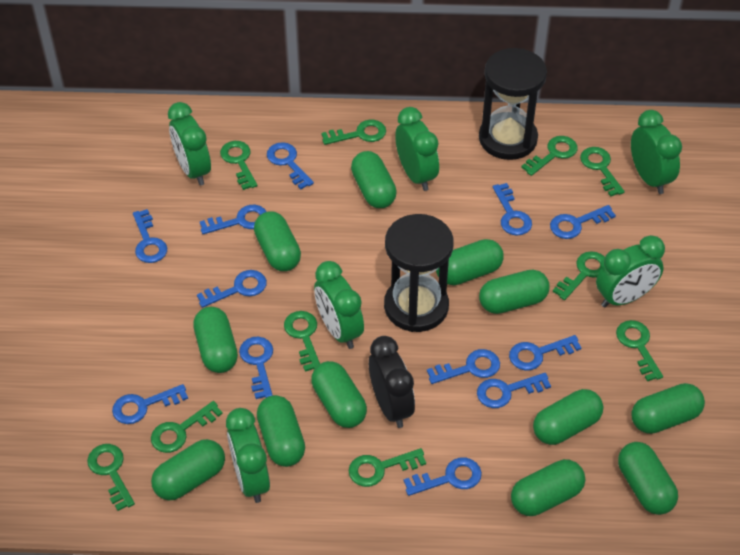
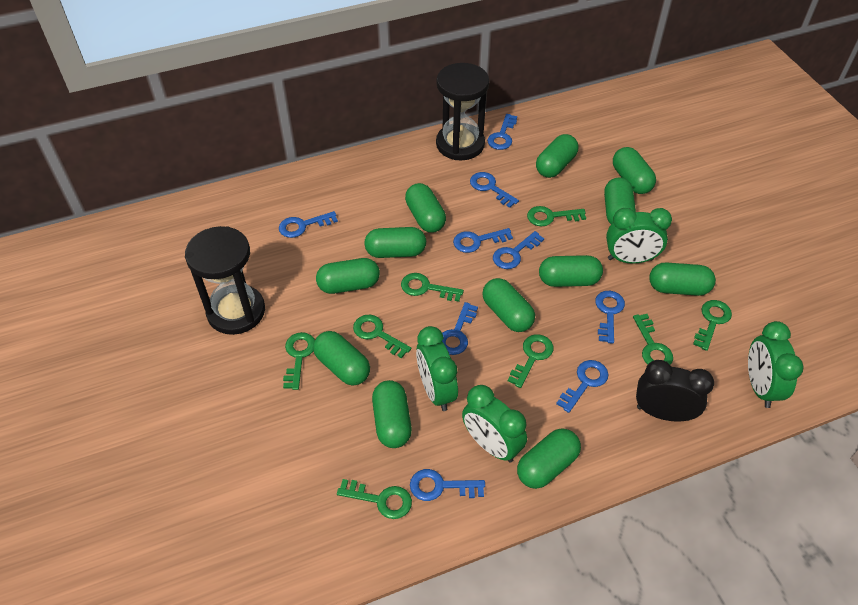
blue key: 12 -> 9
green clock: 6 -> 4
green key: 10 -> 8

